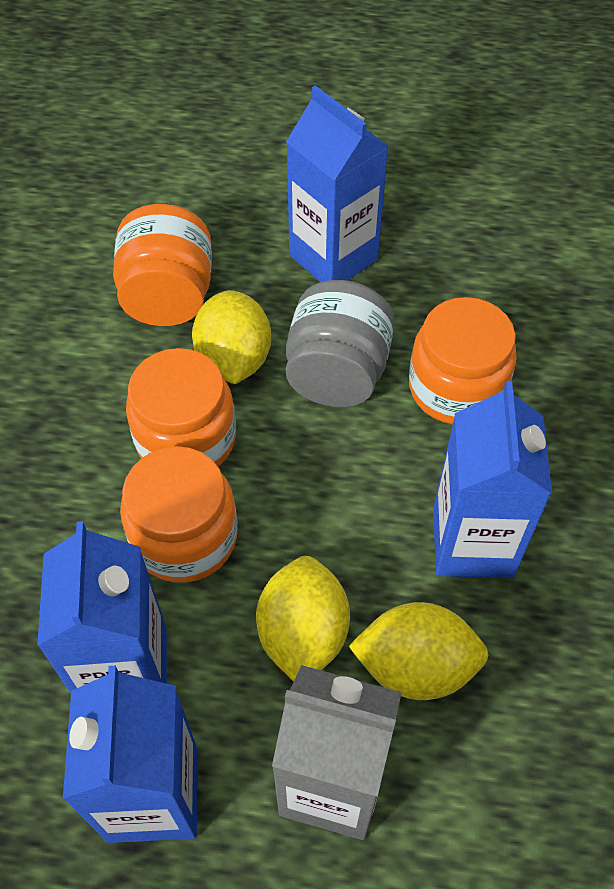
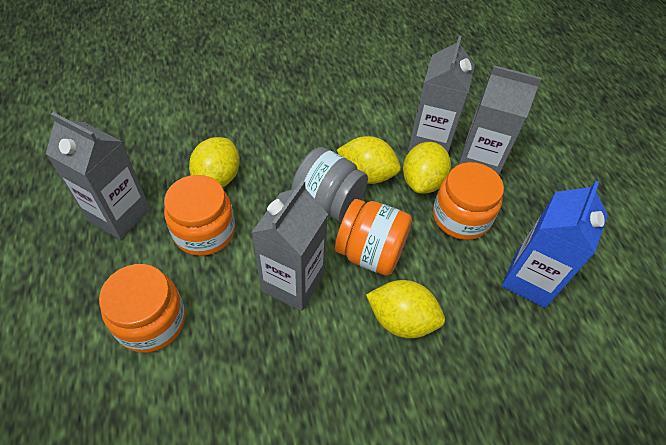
blue carton: 4 -> 1
grey carton: 1 -> 4
yellow lemon: 3 -> 4

